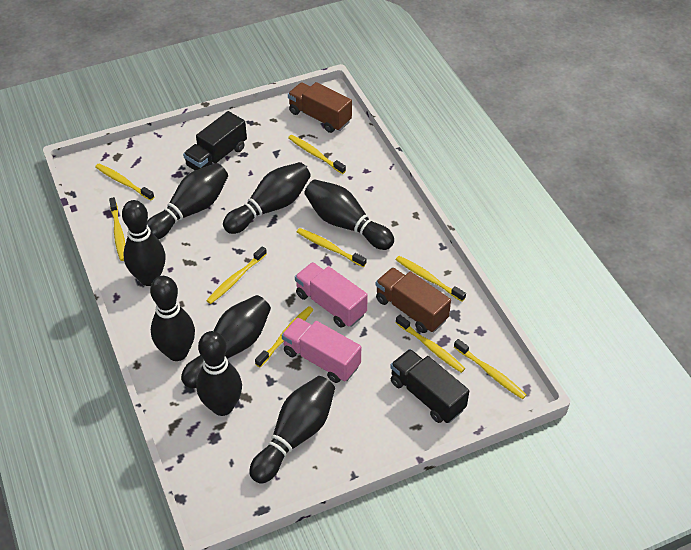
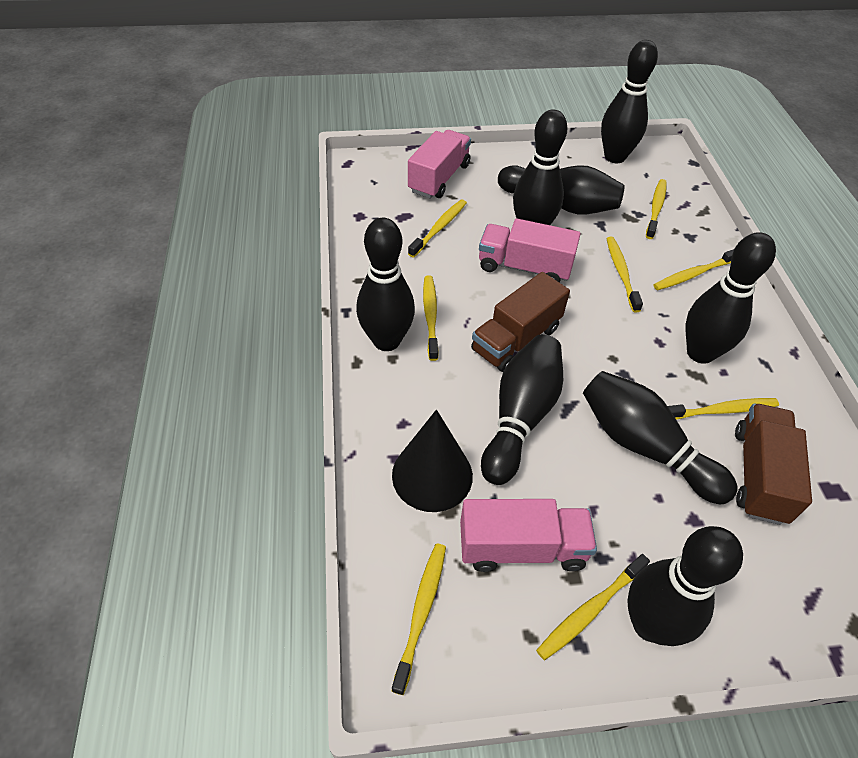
black cone: 0 -> 1
black truck: 2 -> 0
pink truck: 2 -> 3
yellow toothbrush: 9 -> 8

